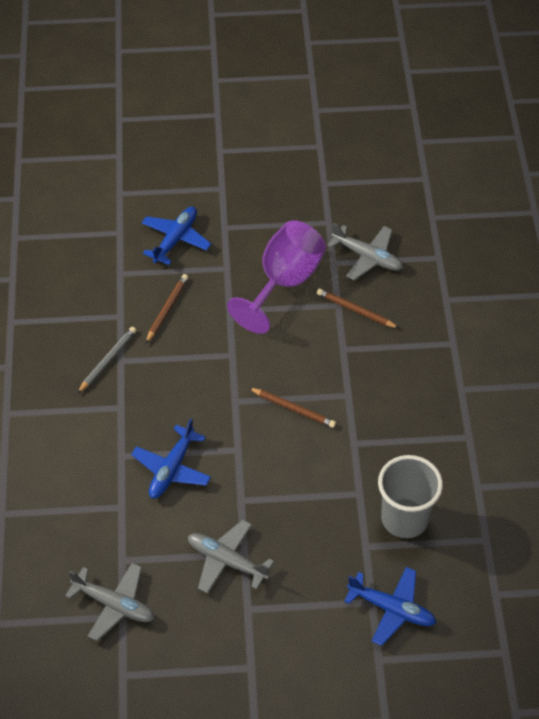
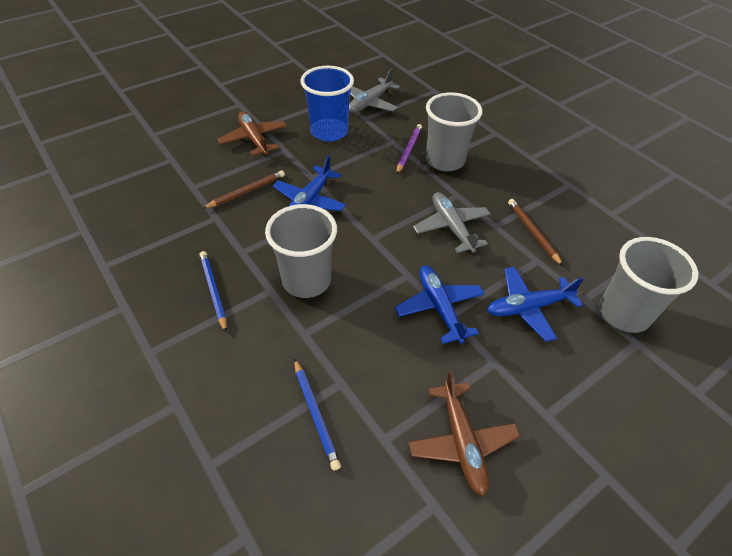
blue cup: 0 -> 1
blue pencil: 0 -> 2
brown pencil: 3 -> 2
brown plane: 0 -> 2
grey cup: 1 -> 3
grey pencil: 1 -> 0
grey plane: 3 -> 2
purple goblet: 1 -> 0
purple pencil: 0 -> 1

